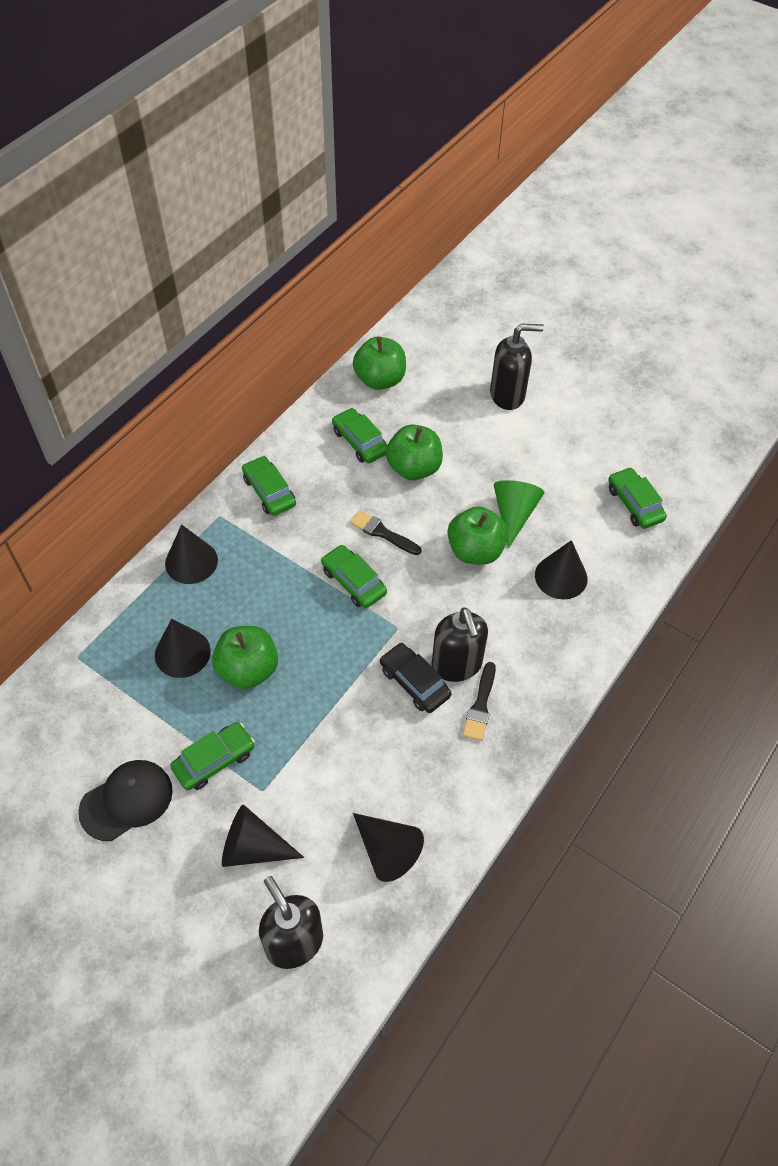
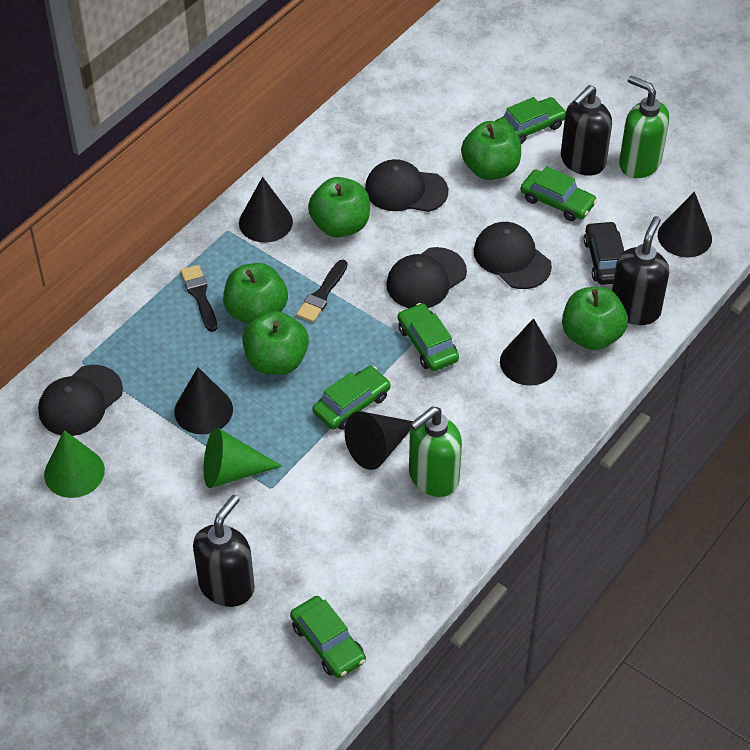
black cap: 1 -> 4
green apple: 4 -> 5
green cone: 1 -> 2
green soap dispenser: 0 -> 2

